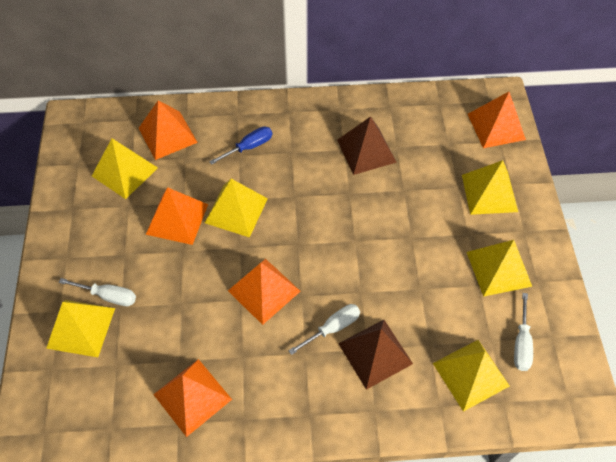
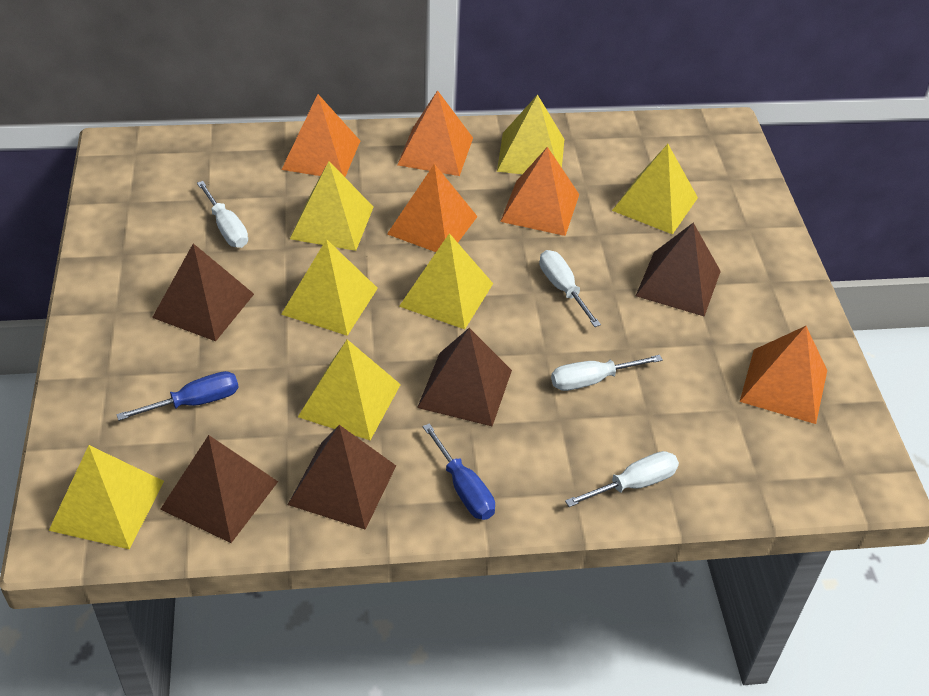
blue screwdriver: 1 -> 2
brown pyramid: 2 -> 5
white screwdriver: 3 -> 4
yellow pyramid: 6 -> 7

